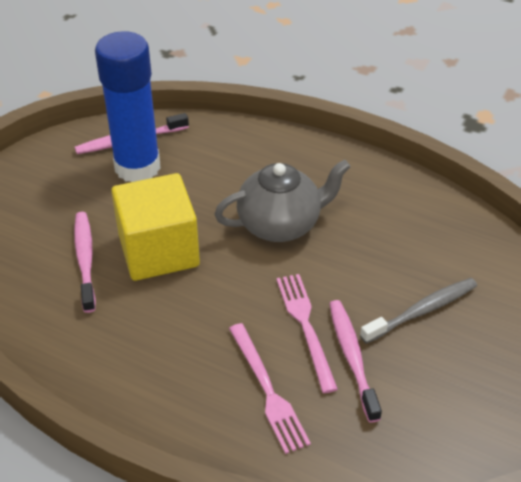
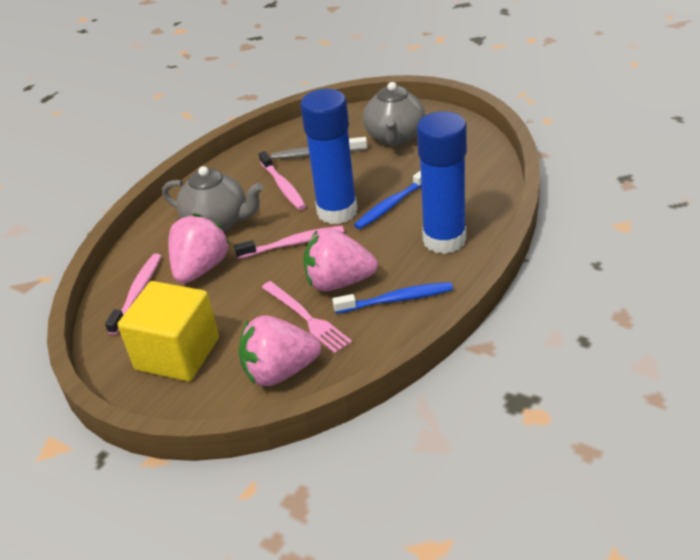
blue glue stick: 1 -> 2
blue toothbrush: 0 -> 2
grey teapot: 1 -> 2
pink fork: 2 -> 1
pink strawberry: 0 -> 3

